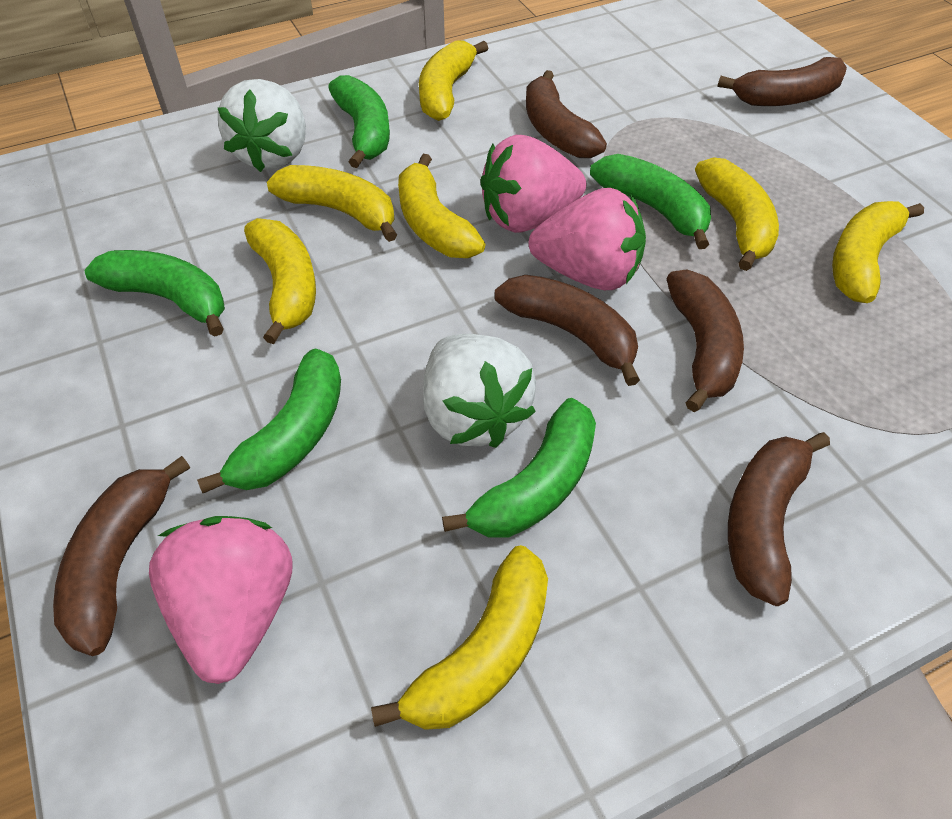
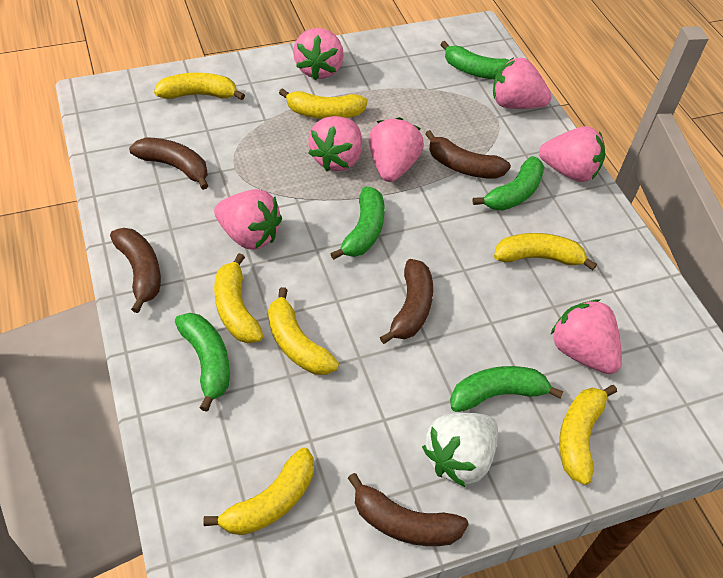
brown banana: 6 -> 5
pink strawberry: 3 -> 7
white strawberry: 2 -> 1

